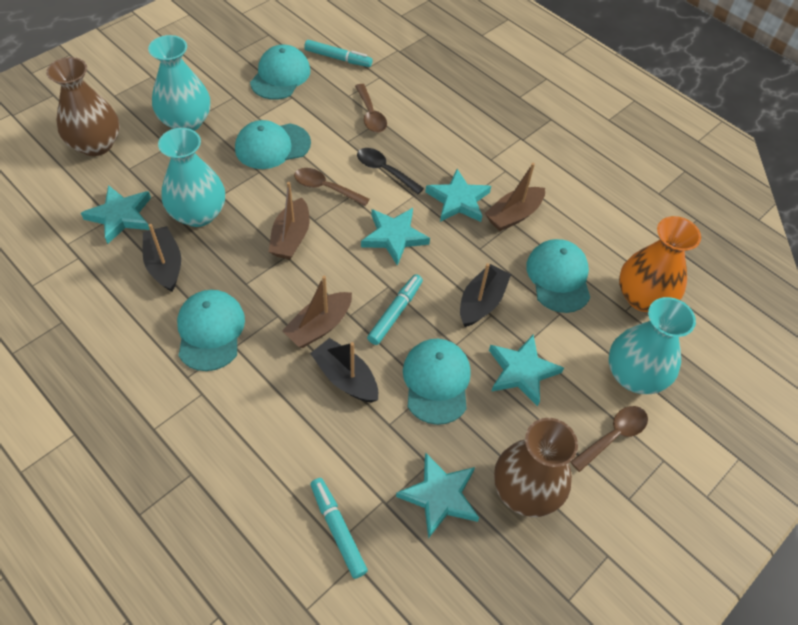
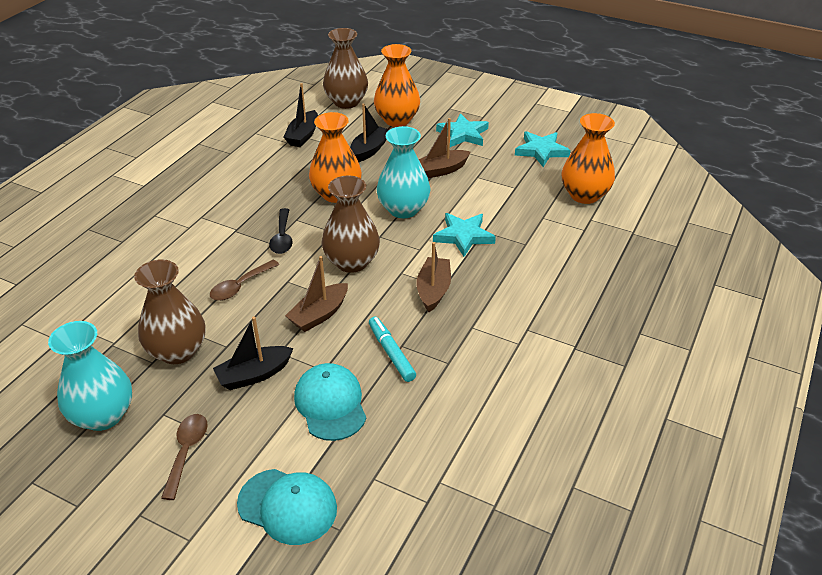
brown spoon: 3 -> 2
brown vase: 2 -> 3
orange vase: 1 -> 3
turquoise cap: 5 -> 2
turquoise marker: 3 -> 1
turquoise star: 5 -> 3
turquoise vase: 3 -> 2

